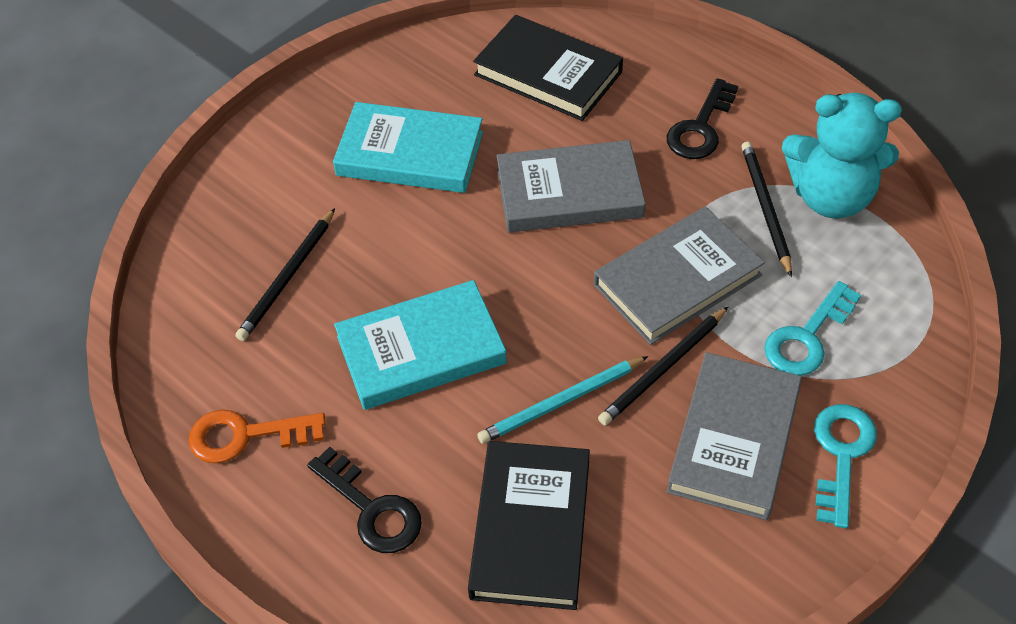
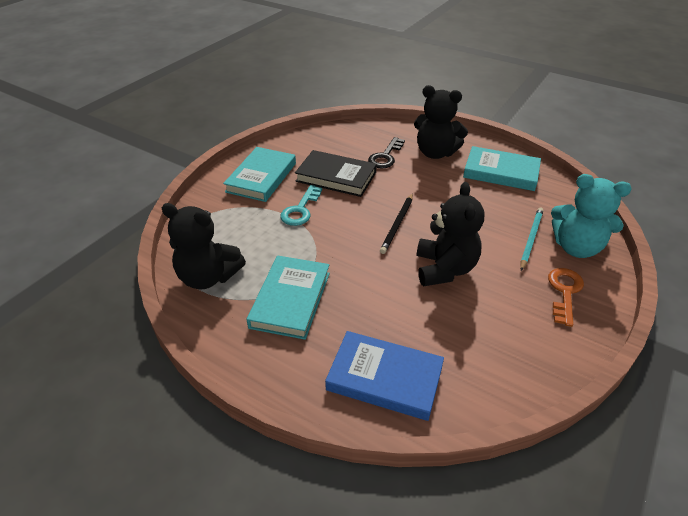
black book: 2 -> 1
black key: 2 -> 1
black pencil: 3 -> 1
black teddy bear: 0 -> 3
blue book: 0 -> 1
grey book: 3 -> 0
turquoise book: 2 -> 3
turquoise key: 2 -> 1

